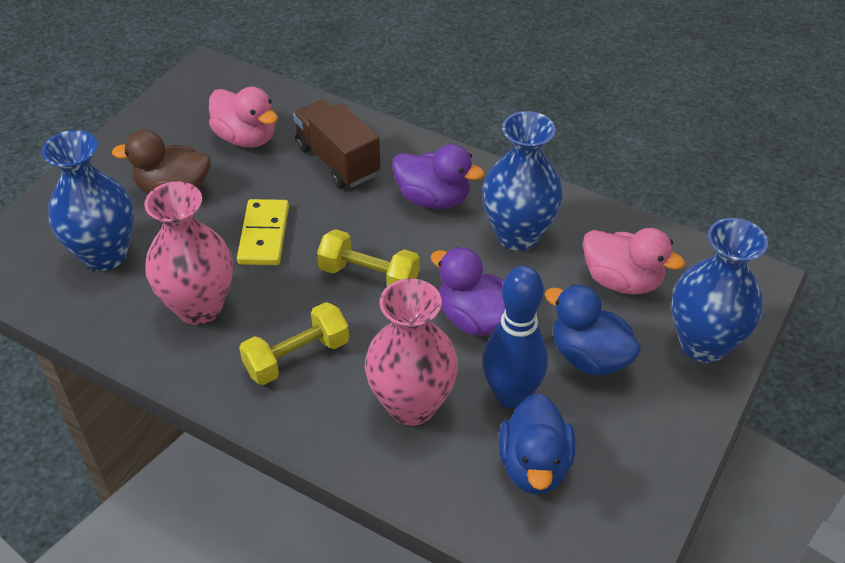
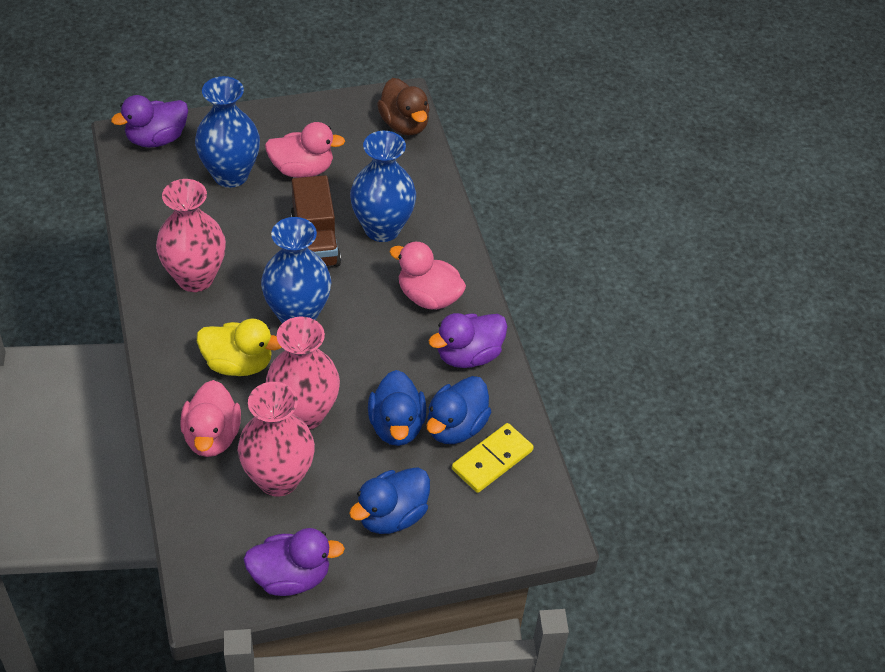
blue bowling pin: 1 -> 0
blue duck: 2 -> 3
pink duck: 2 -> 3
pink vase: 2 -> 3
purple duck: 2 -> 3
yellow duck: 0 -> 1
yellow dumbbell: 2 -> 0

